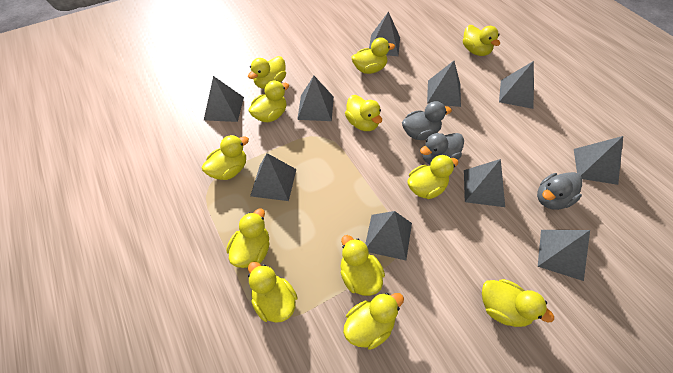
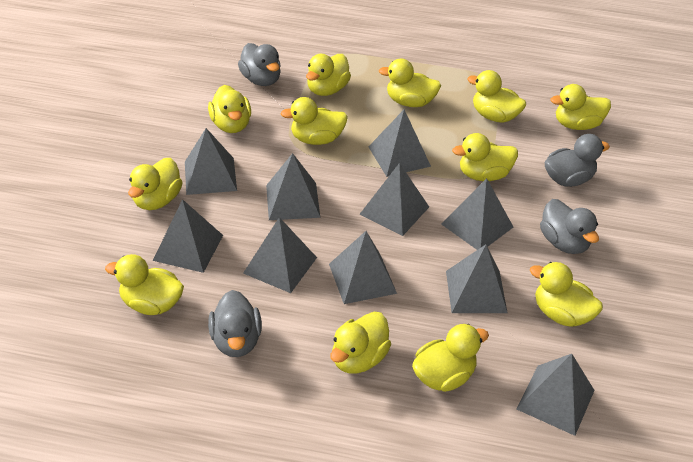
grey duck: 3 -> 4

